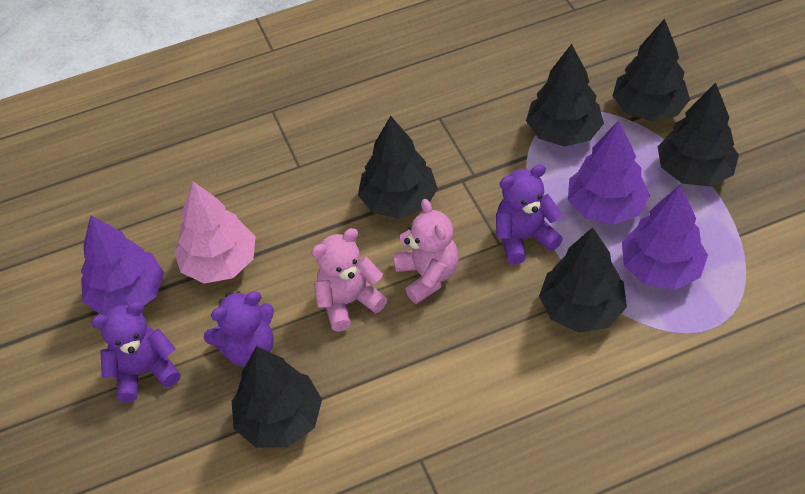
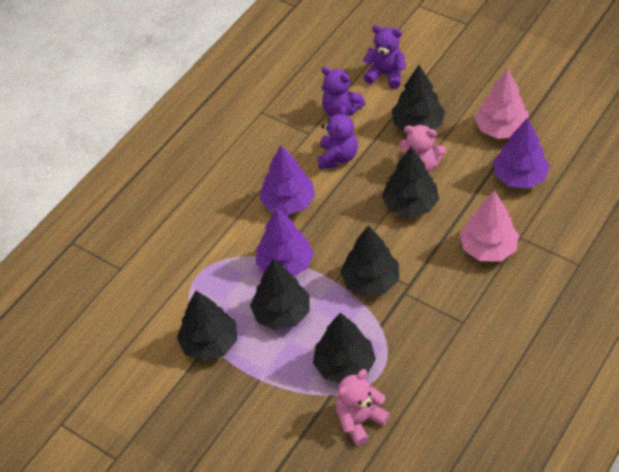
pink tree: 1 -> 2

